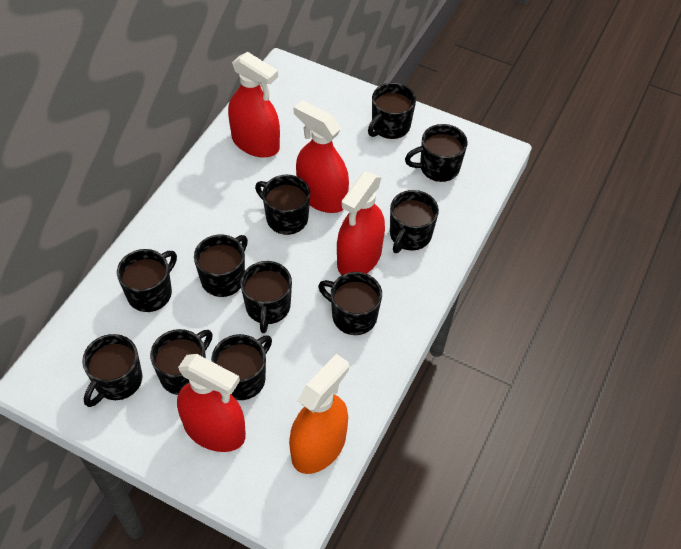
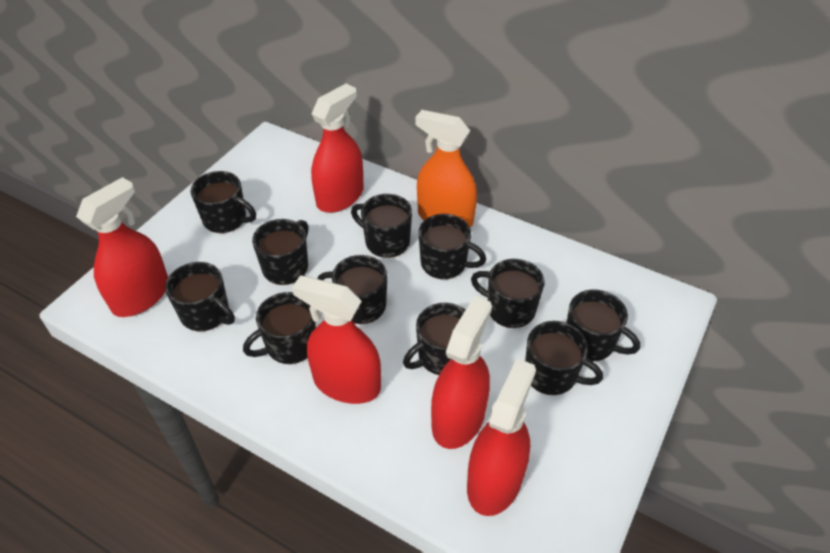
red spray bottle: 4 -> 5

